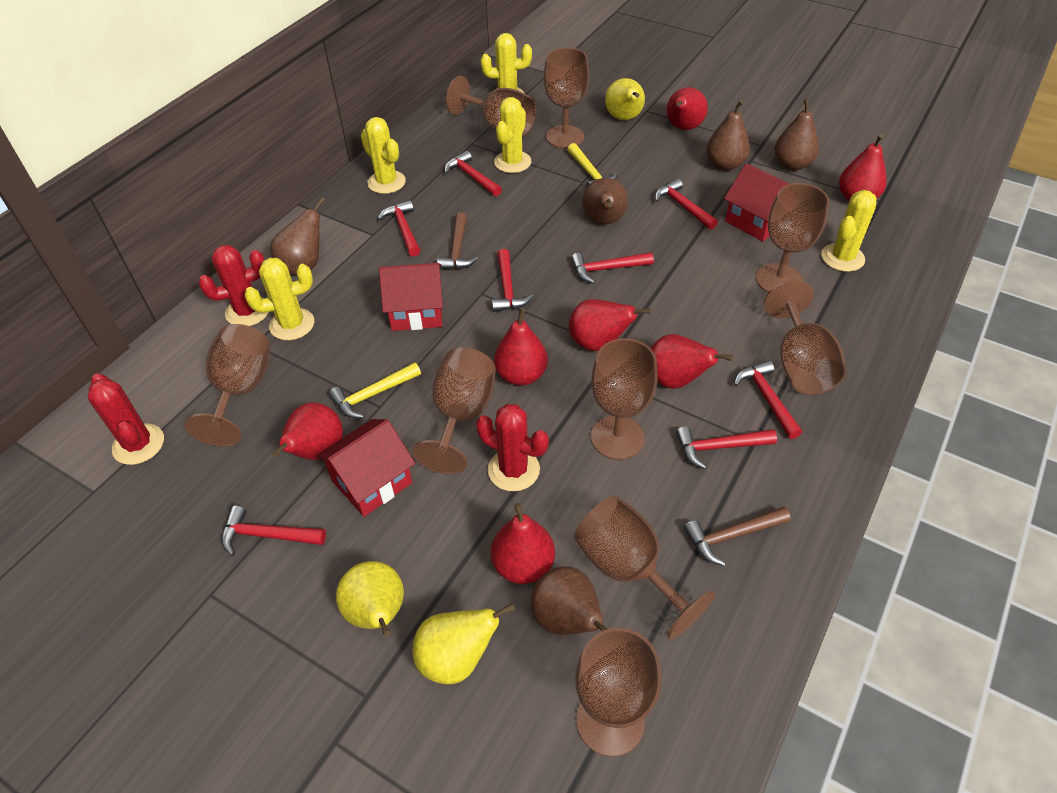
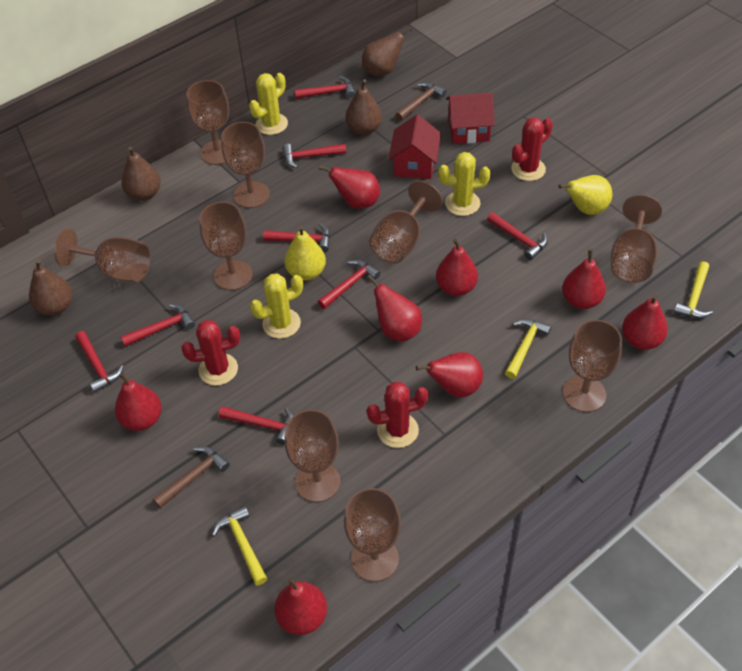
brown pear: 5 -> 4
red house: 3 -> 2
red pear: 7 -> 8
yellow cactus: 5 -> 3
yellow hammer: 2 -> 3
yellow pear: 3 -> 2

